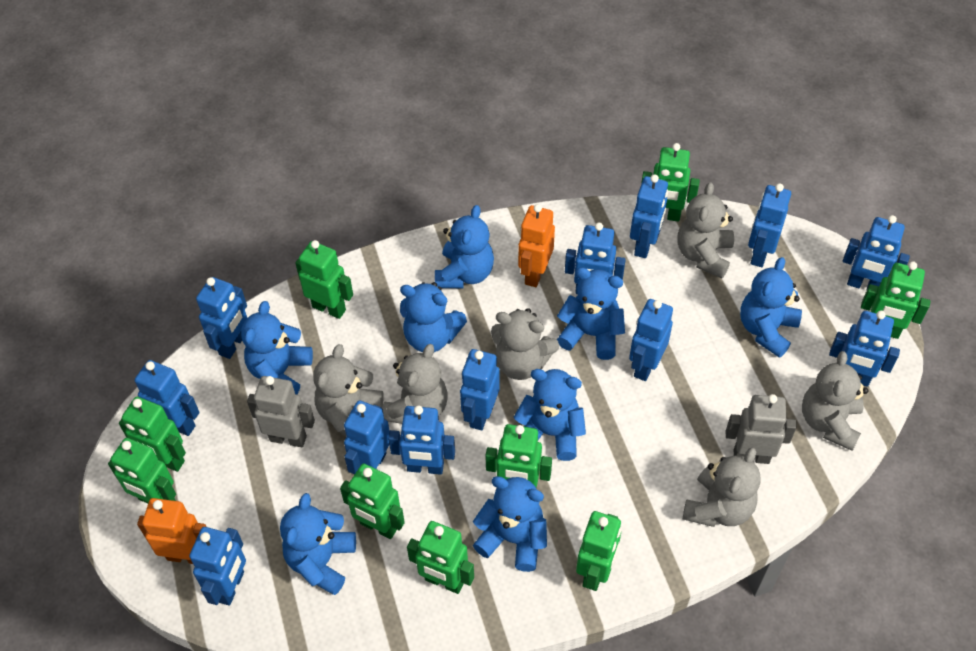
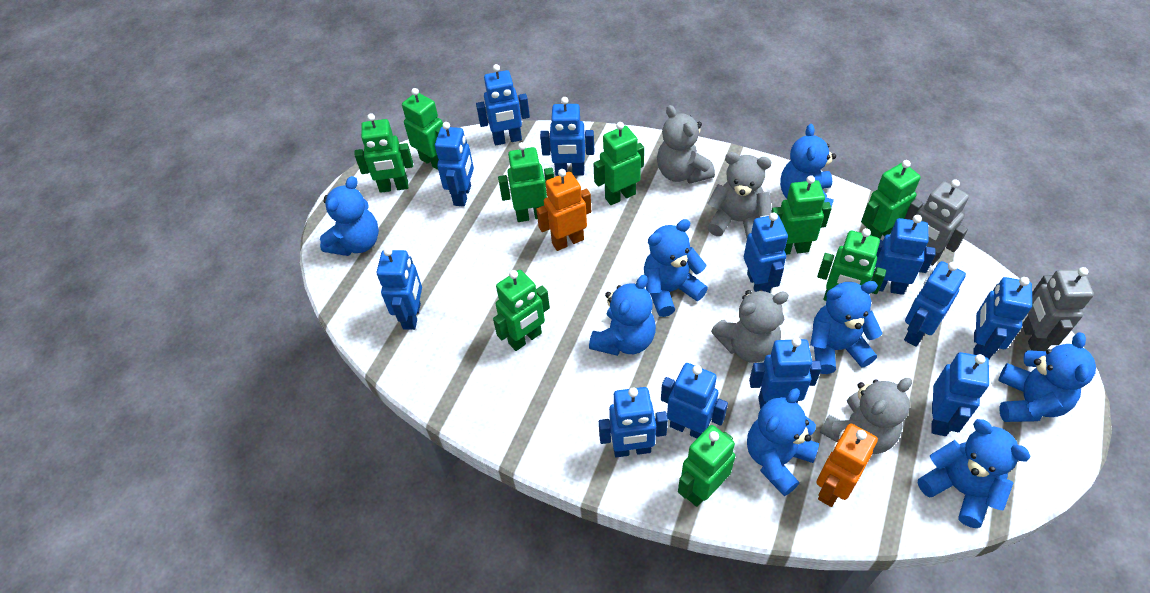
grey teddy bear: 6 -> 4

